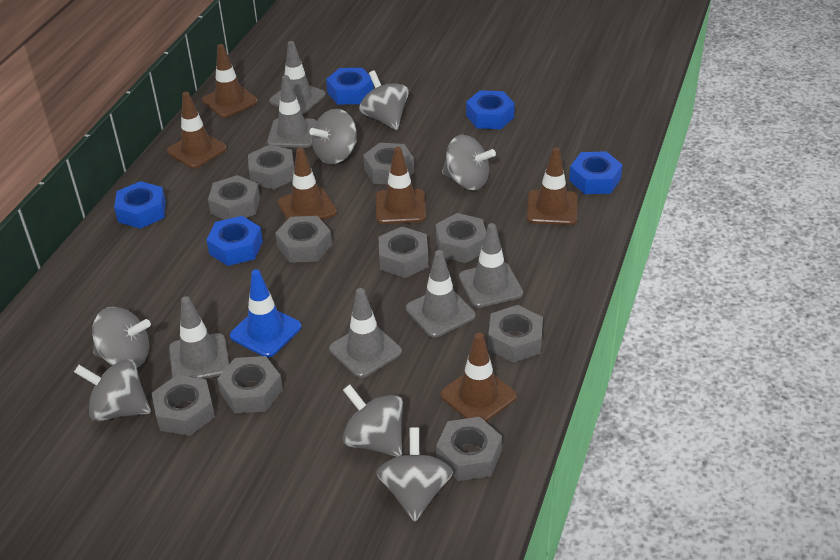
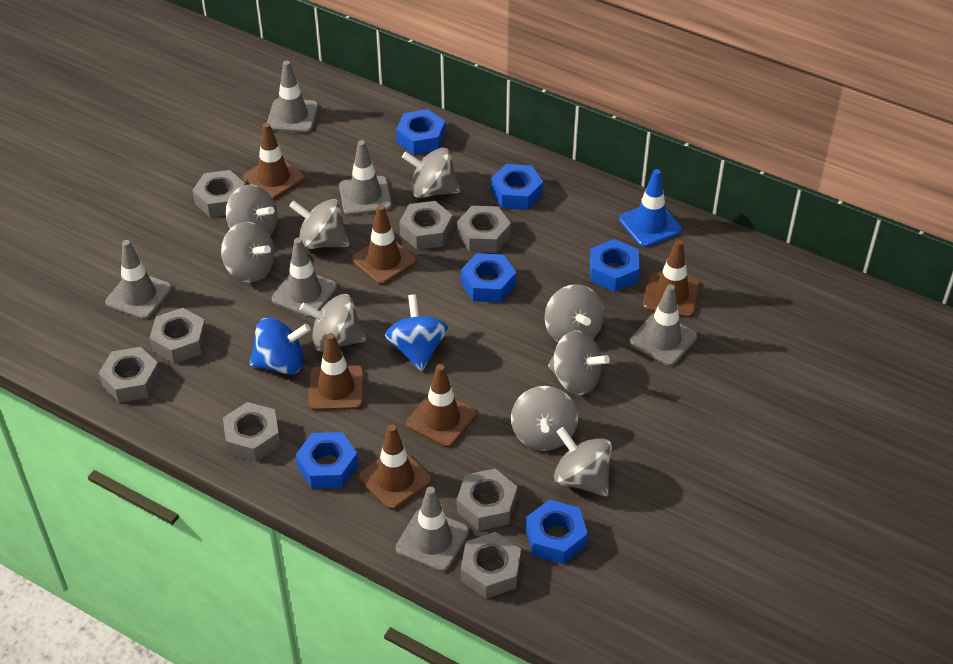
blue nut: 5 -> 6
blue spinning top: 0 -> 2
grey nut: 10 -> 8
grey spinning top: 7 -> 9

